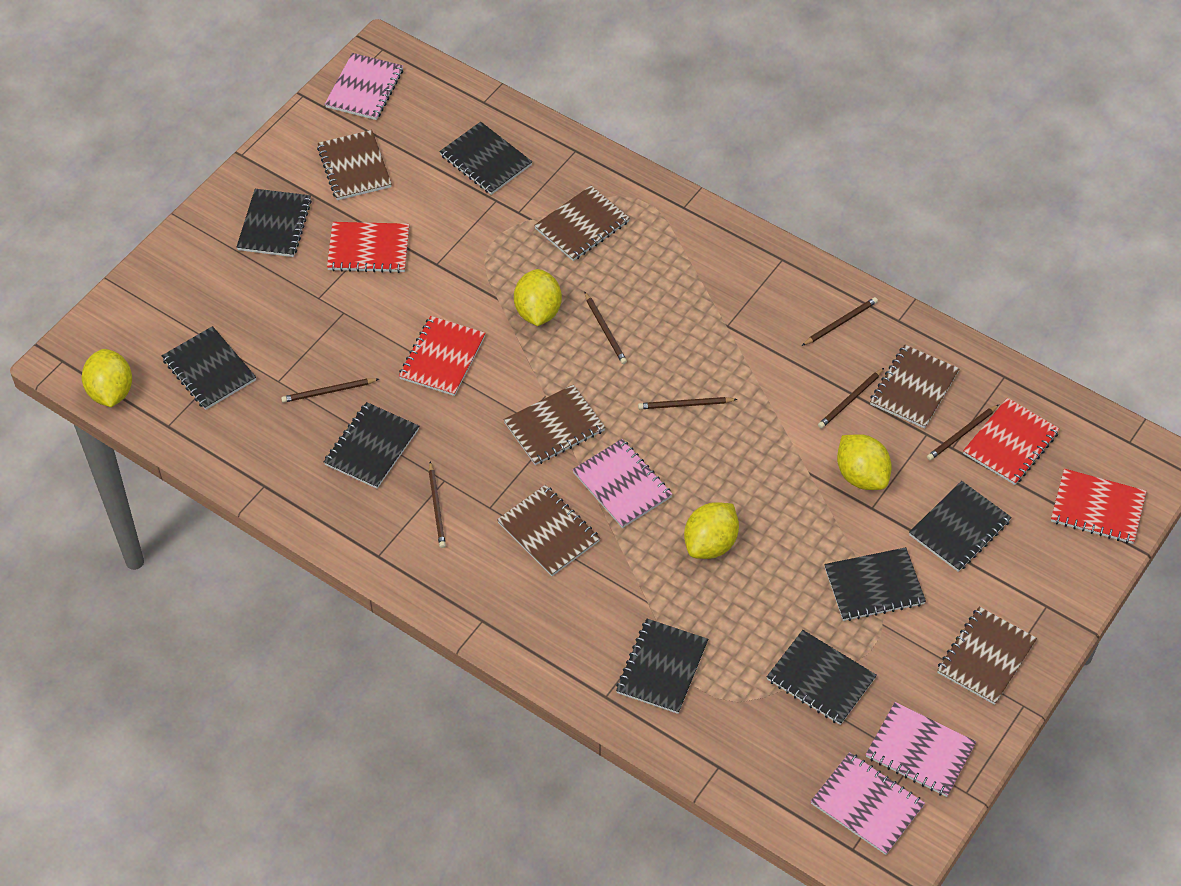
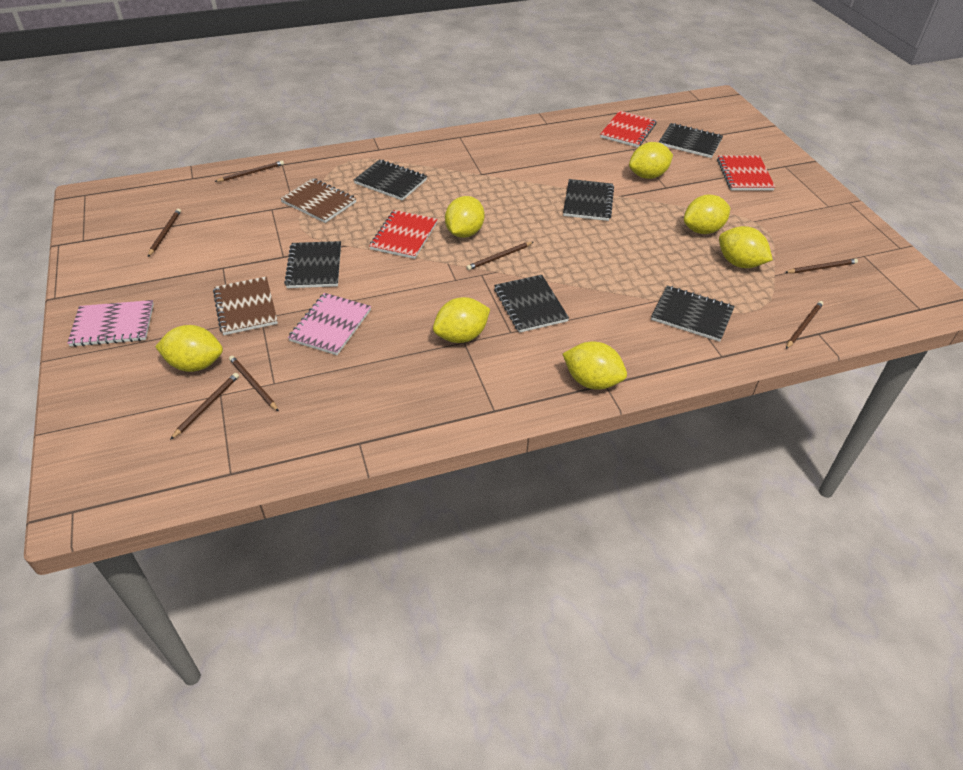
black notebook: 8 -> 6
brown notebook: 6 -> 2
pink notebook: 4 -> 2
red notebook: 4 -> 3
yellow lemon: 4 -> 7

